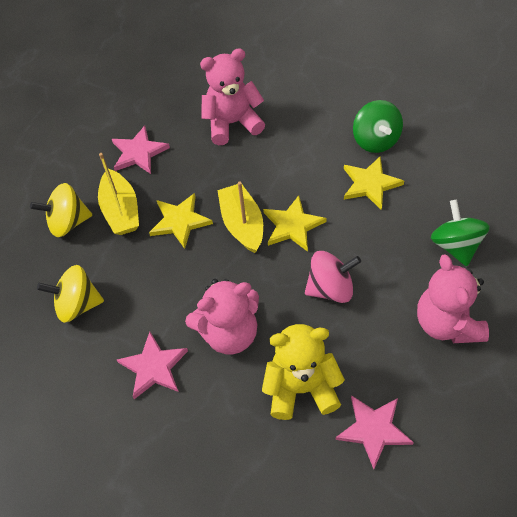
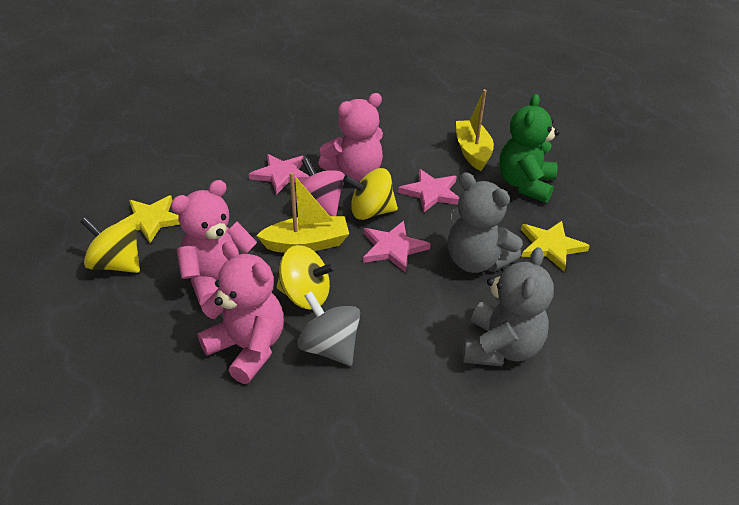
green spinning top: 2 -> 0
green teddy bear: 0 -> 1
grey spinning top: 0 -> 1
grey teddy bear: 0 -> 2
yellow spinning top: 2 -> 3
yellow star: 3 -> 2
yellow teddy bear: 1 -> 0

